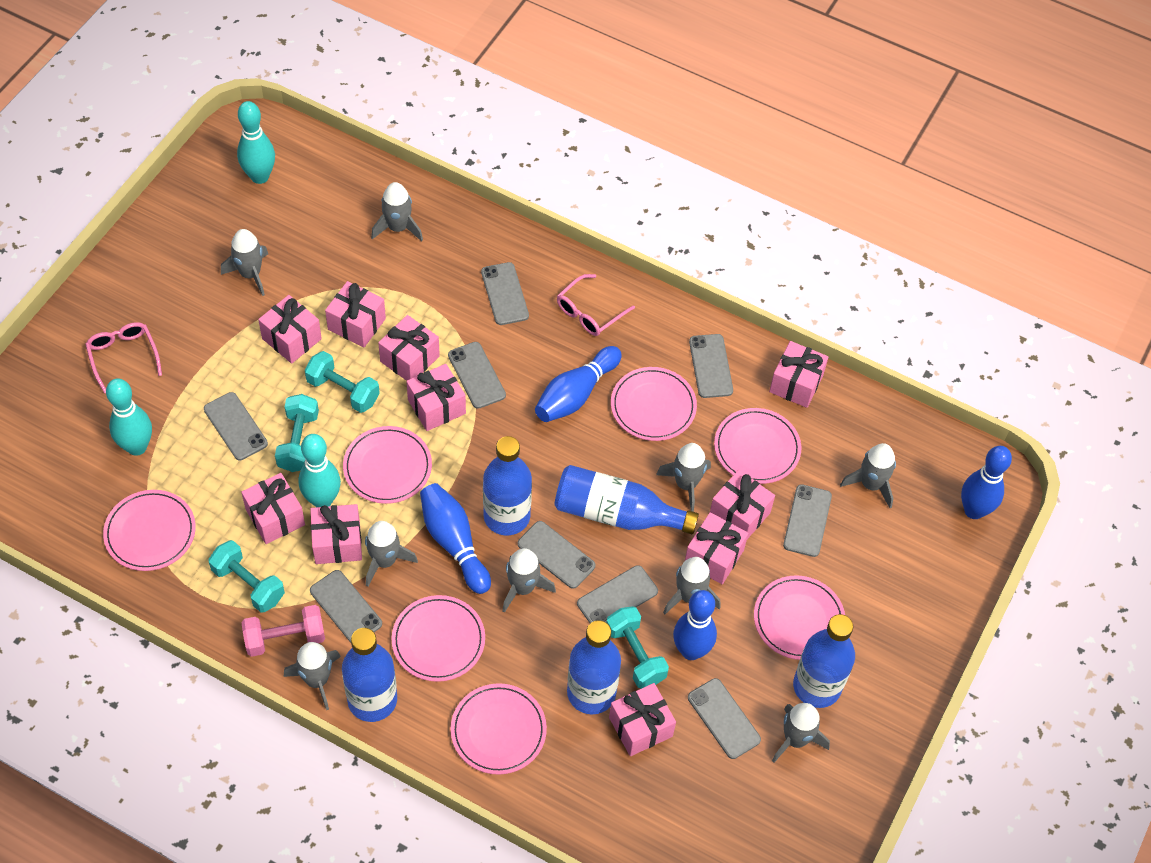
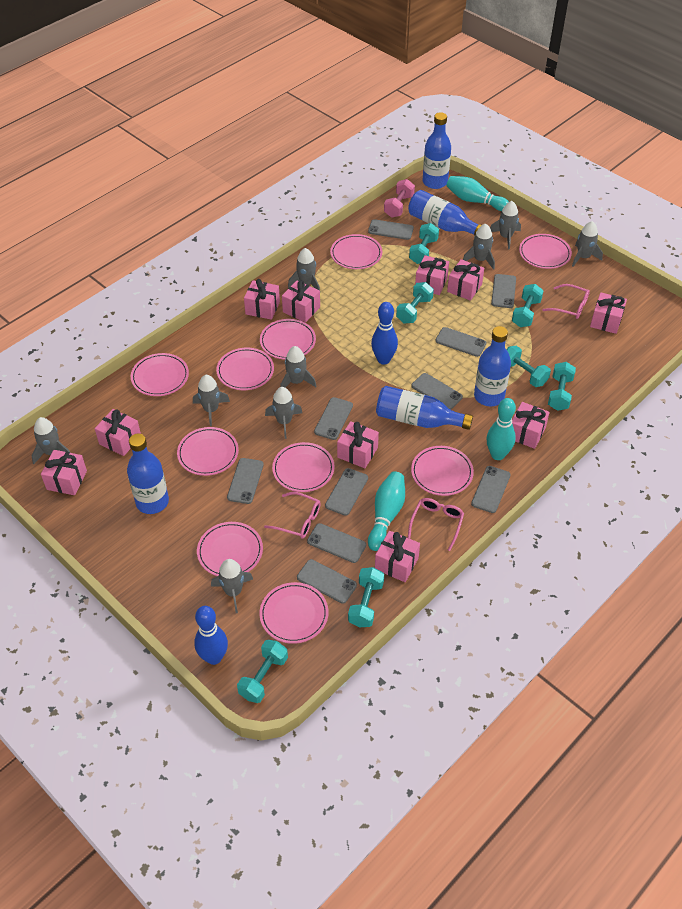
blue bowling pin: 4 -> 2
grey phone: 9 -> 10
pink glasses: 2 -> 3
pink plate: 7 -> 10
turquoise dumbbell: 4 -> 7

